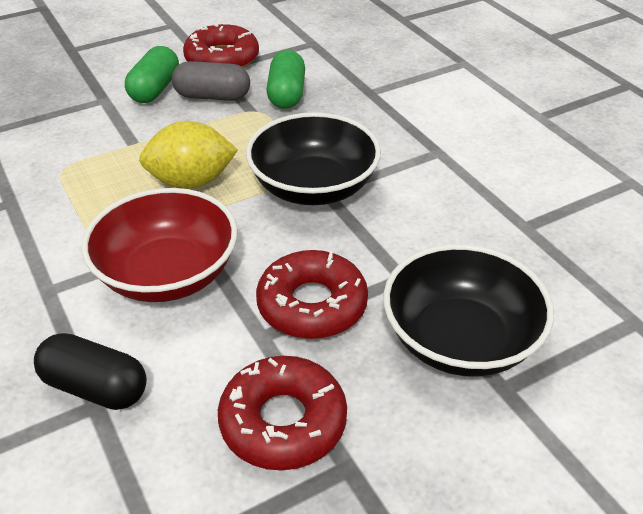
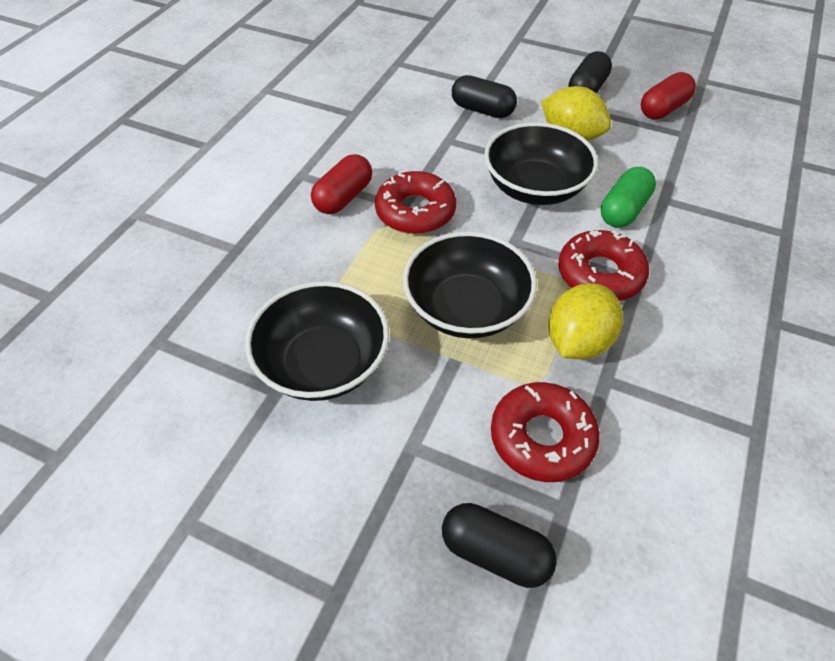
black bowl: 2 -> 3
black capsule: 1 -> 3
green capsule: 2 -> 1
grey capsule: 1 -> 0
red bowl: 1 -> 0
red capsule: 0 -> 2
yellow lemon: 1 -> 2

